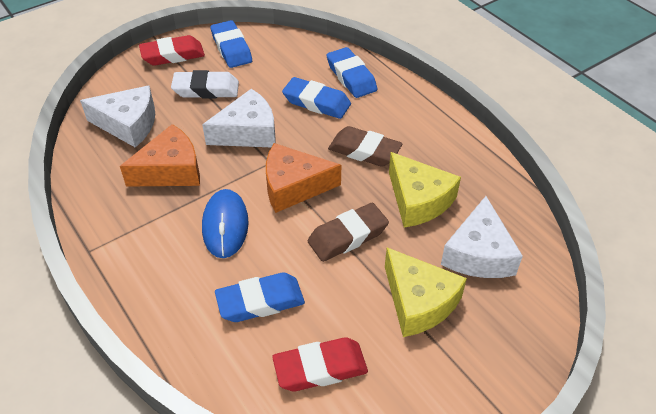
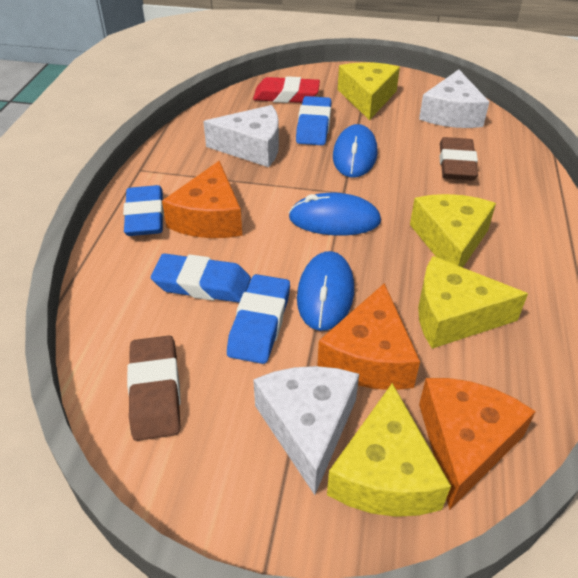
blue mouse: 1 -> 3
orange cheese: 2 -> 3
red eraser: 2 -> 1
white eraser: 1 -> 0
yellow cheese: 2 -> 4

